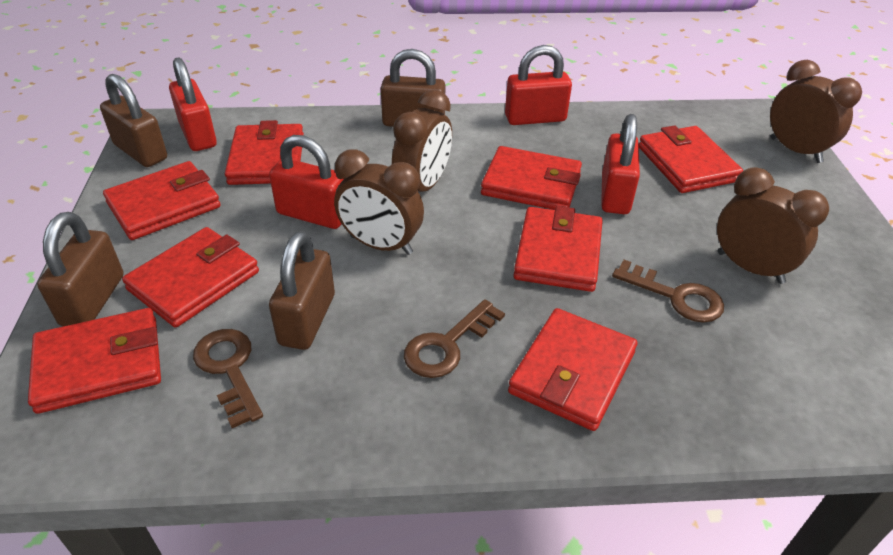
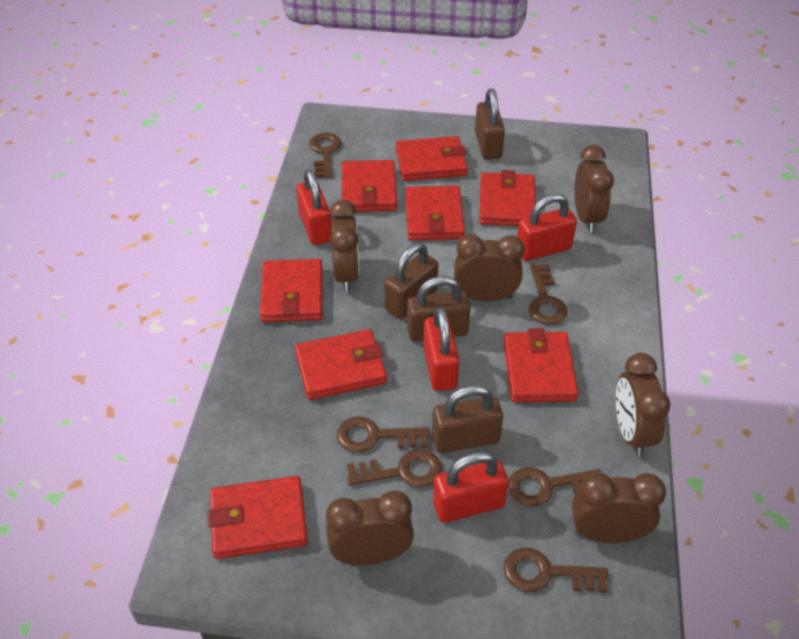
brown clock: 4 -> 6
brown key: 3 -> 6

